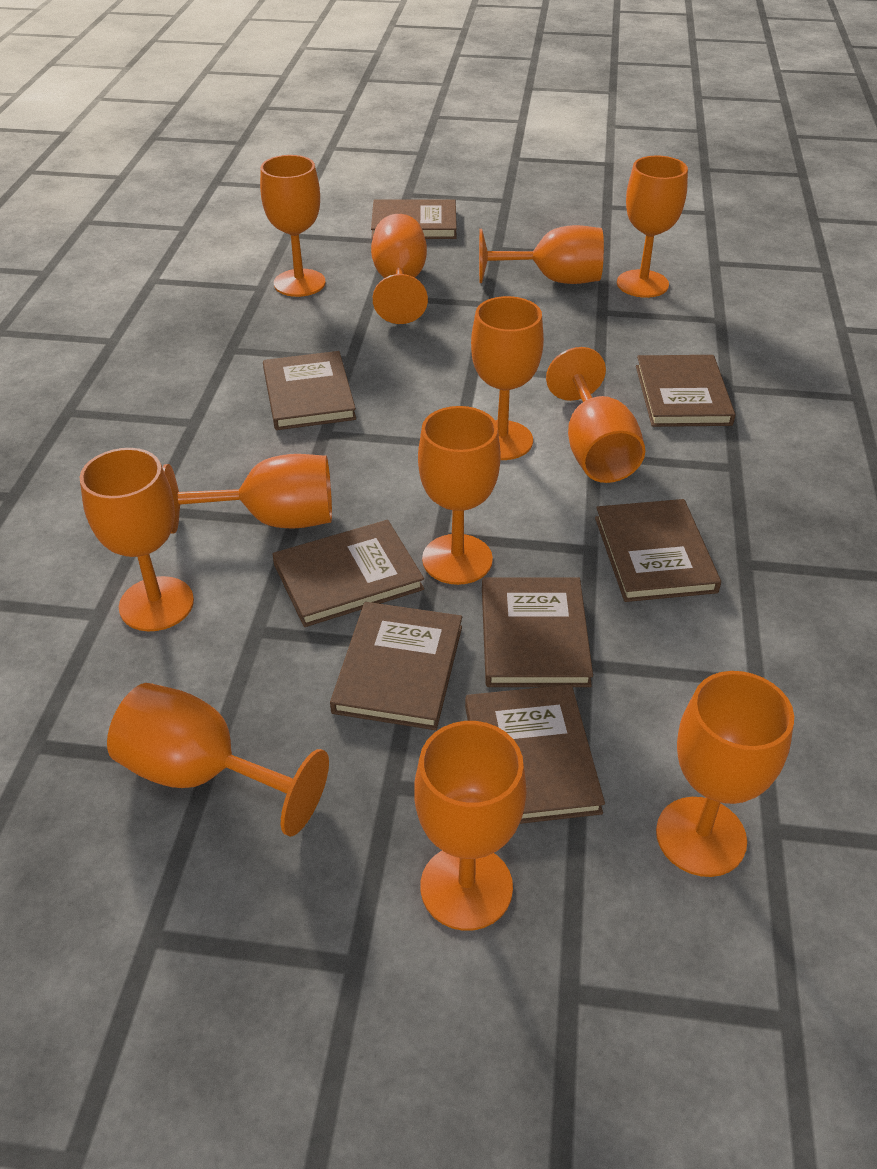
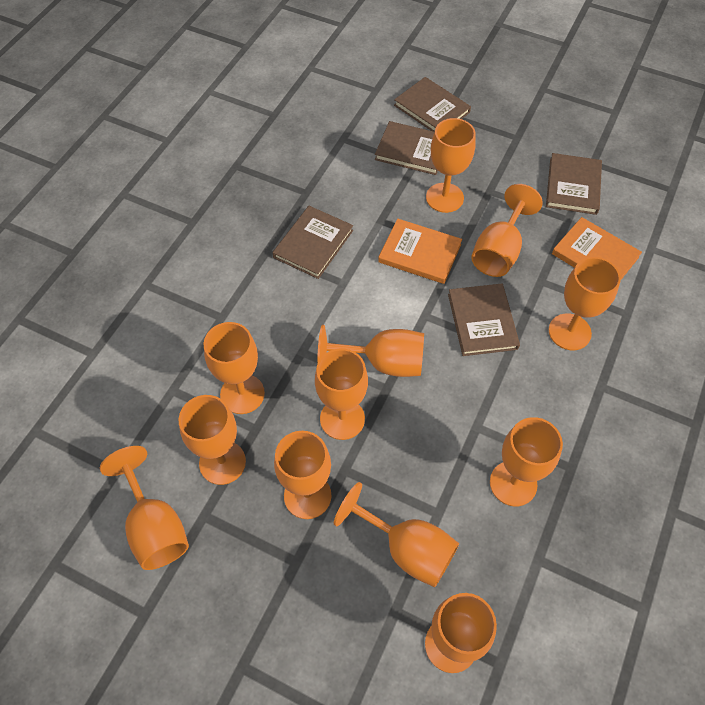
brown book: 8 -> 5
orange book: 0 -> 2

